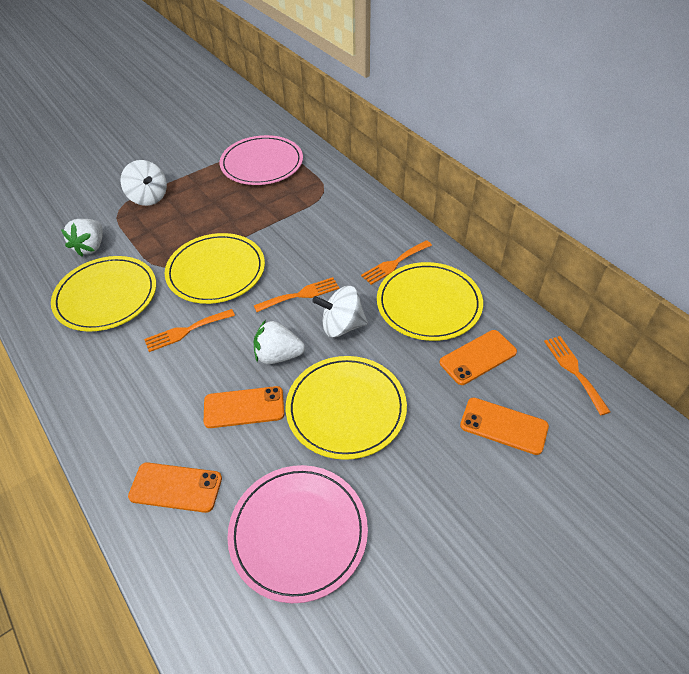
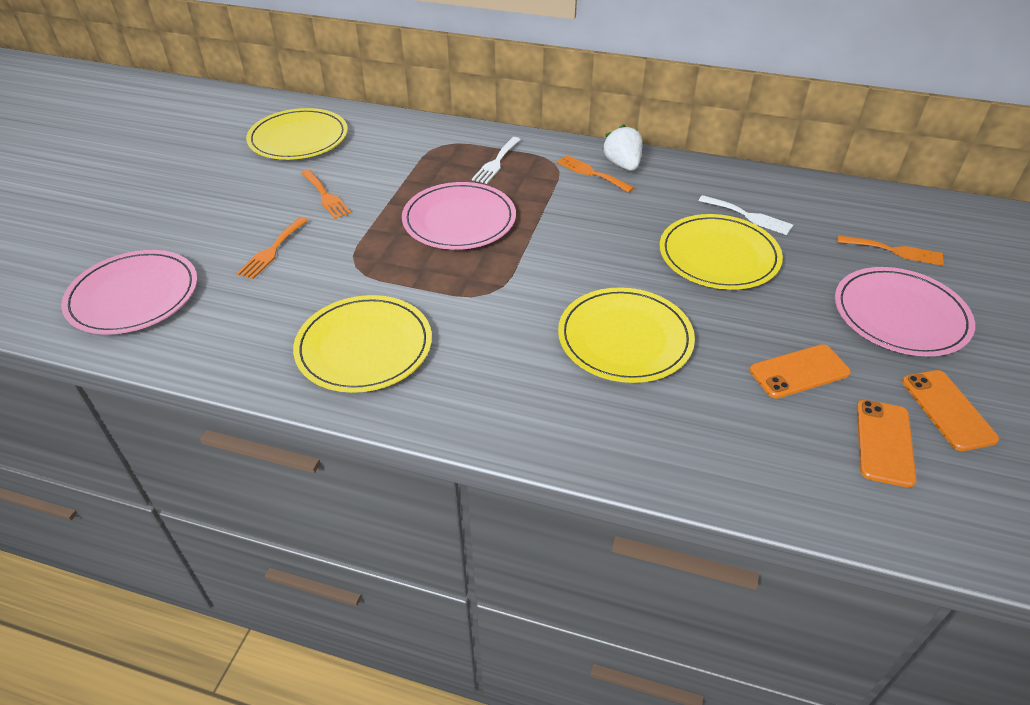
orange phone: 4 -> 3
pink plate: 2 -> 3
white fork: 0 -> 2
white spinning top: 2 -> 0
white strawberry: 2 -> 1

